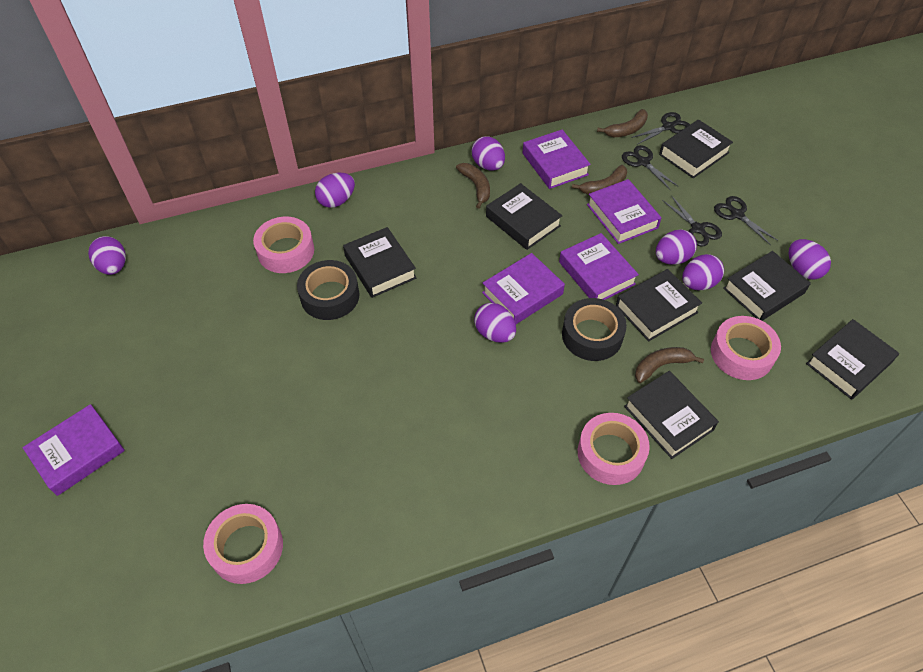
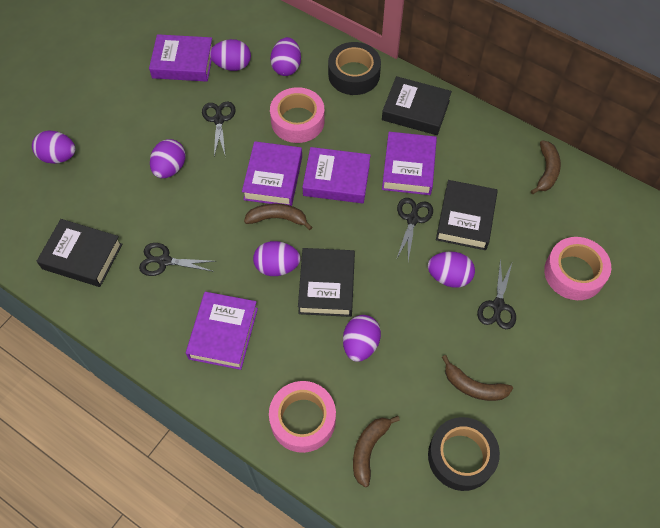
black book: 7 -> 4
pink tape: 4 -> 3

